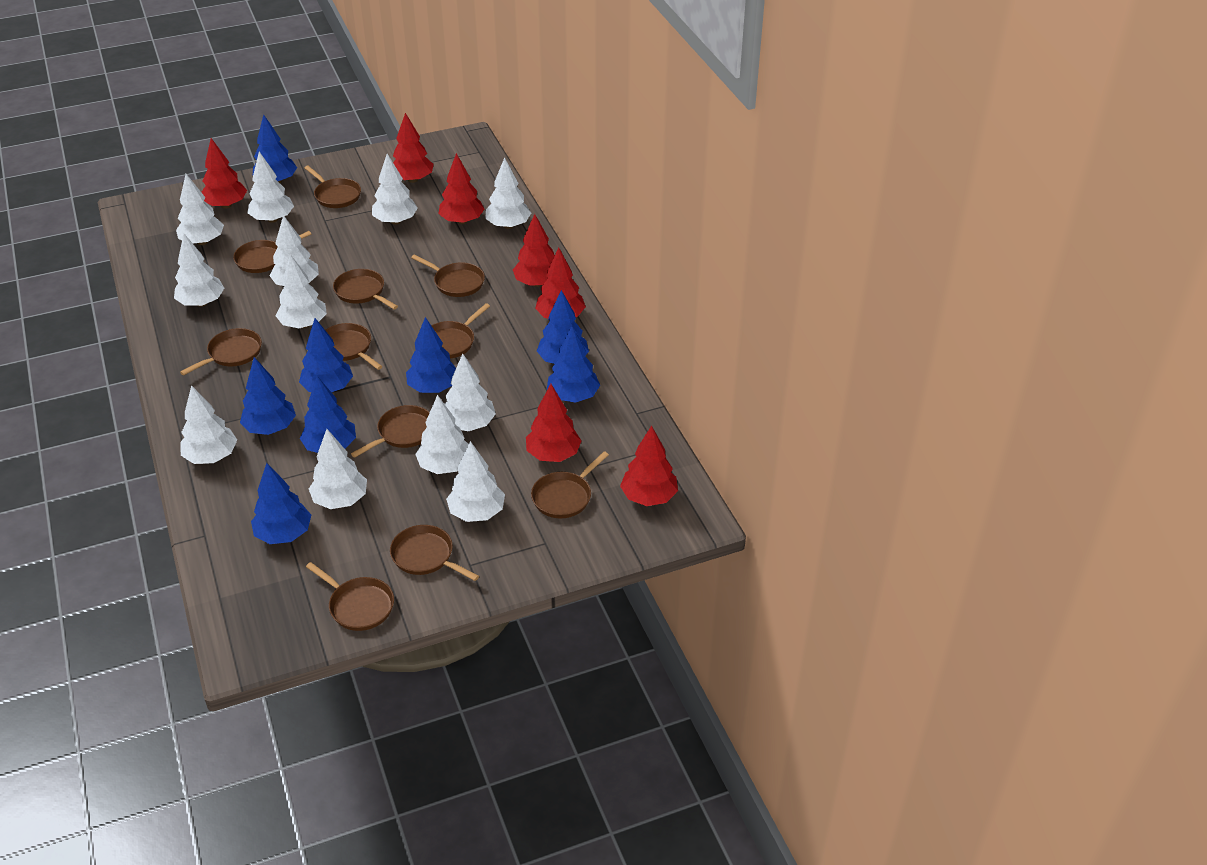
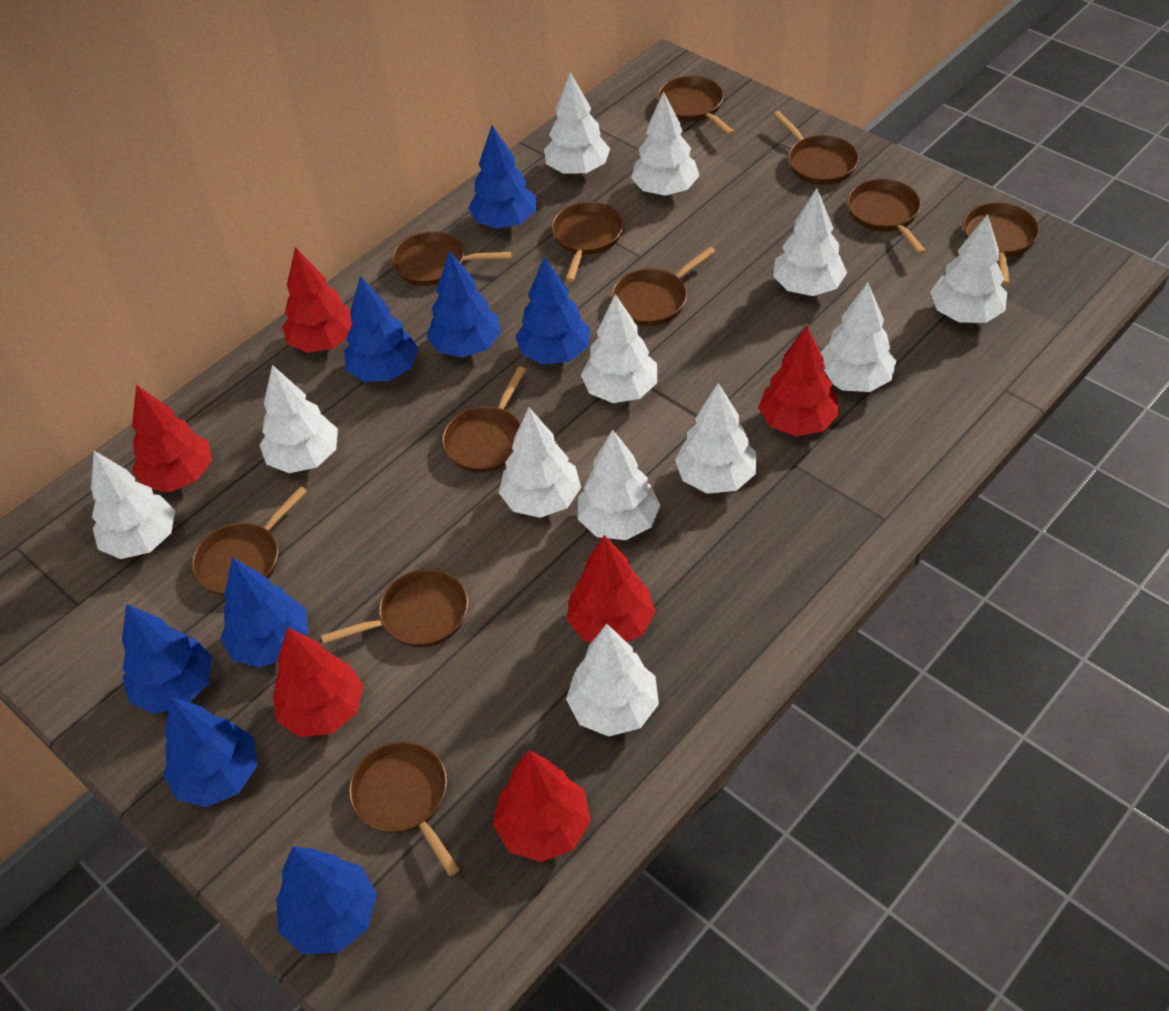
red tree: 7 -> 6

